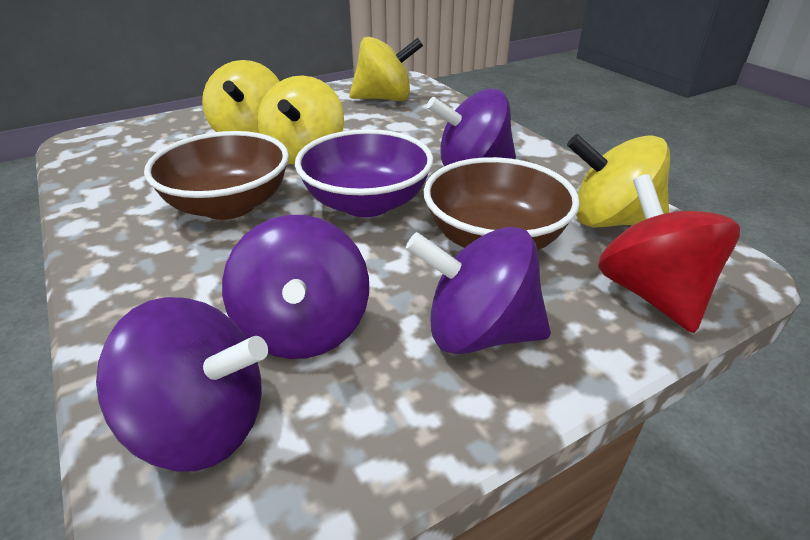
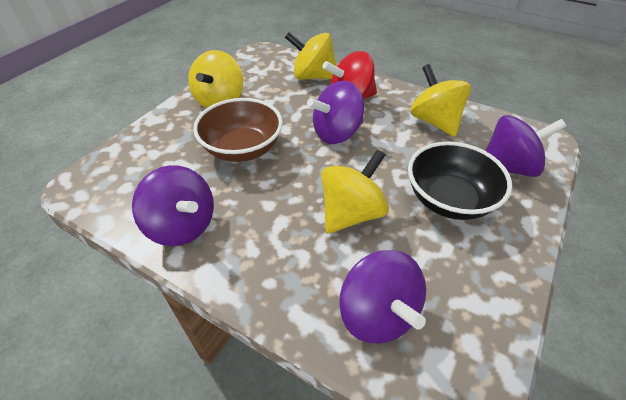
black bowl: 0 -> 1
brown bowl: 2 -> 1
purple bowl: 1 -> 0

